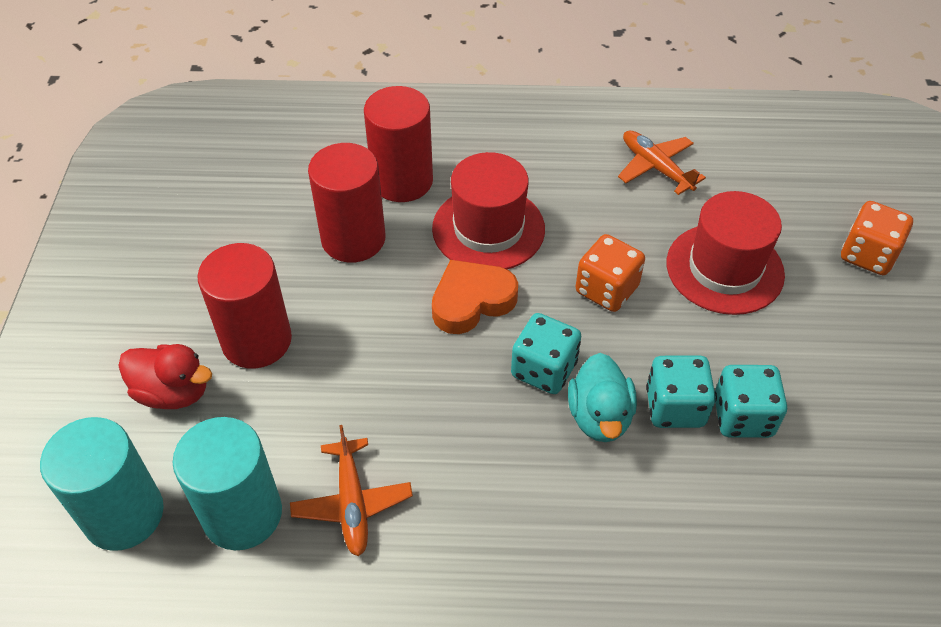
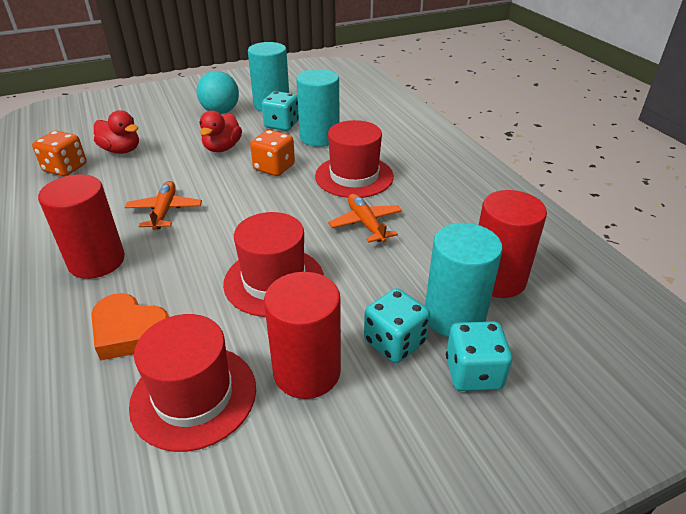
red duck: 1 -> 2
red hat: 2 -> 3
turquoise ball: 0 -> 1
turquoise cylinder: 2 -> 3
turquoise duck: 1 -> 0

